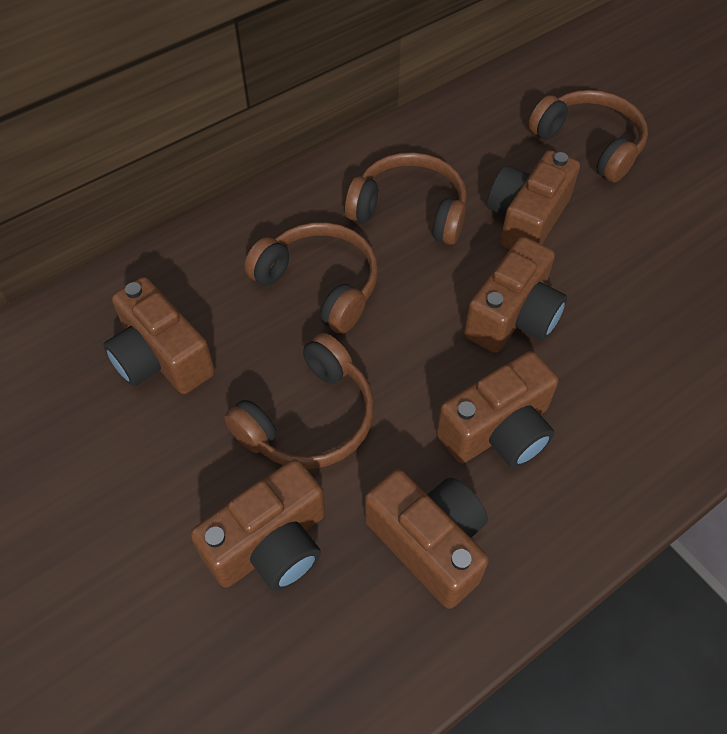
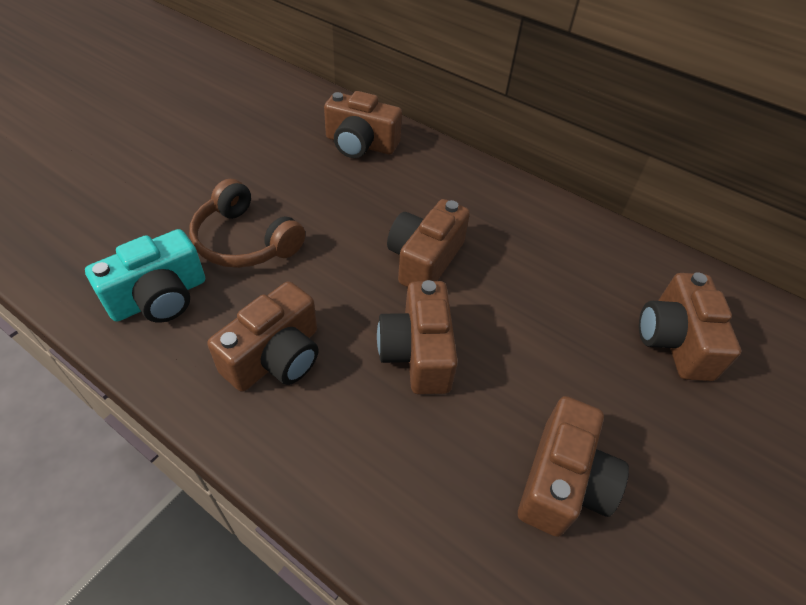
brown headphones: 4 -> 1
turquoise camera: 0 -> 1

